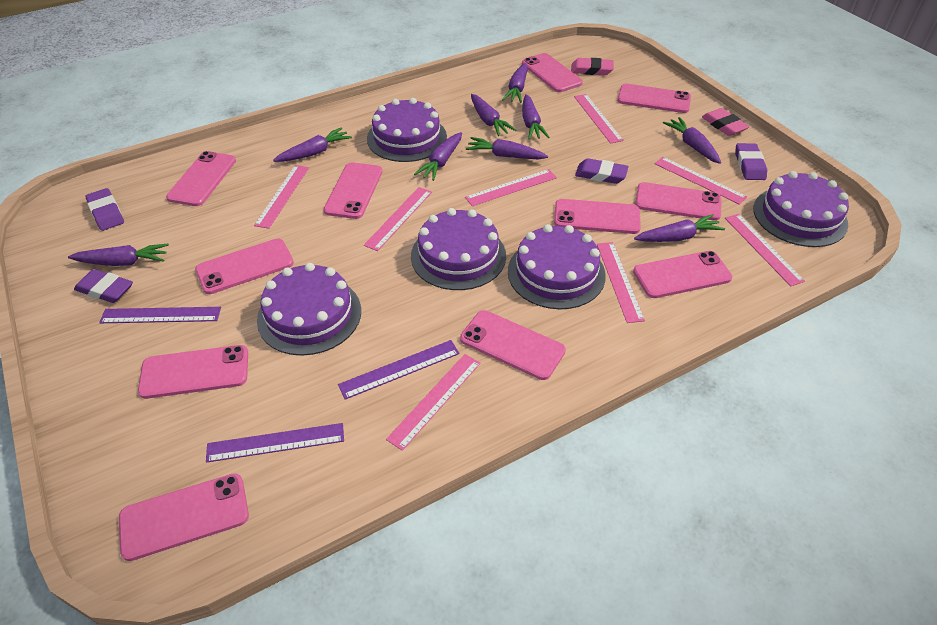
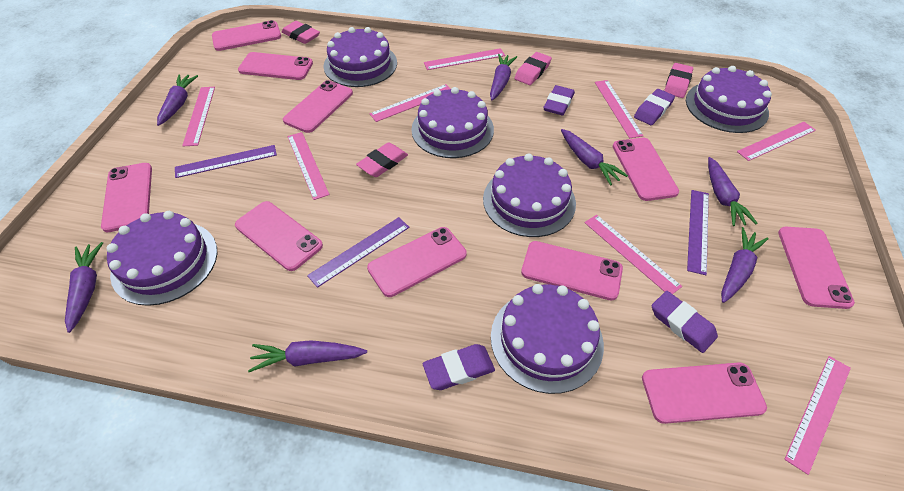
pink eraser: 2 -> 4
pink phone: 11 -> 10
purple cake: 5 -> 6
purple carrot: 9 -> 7

